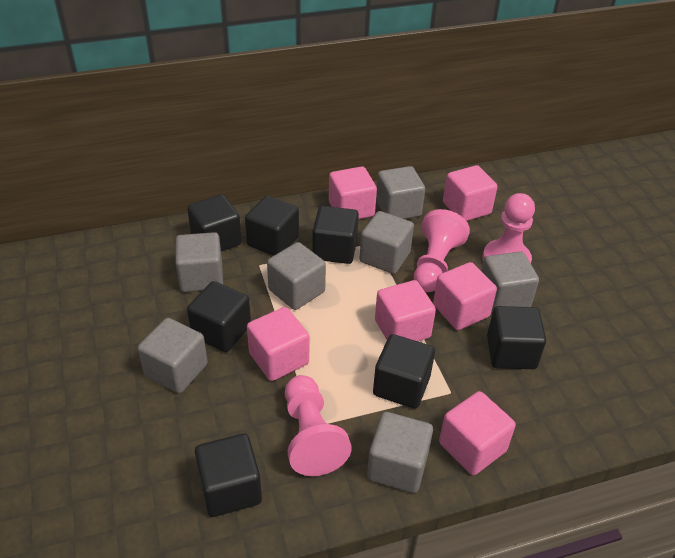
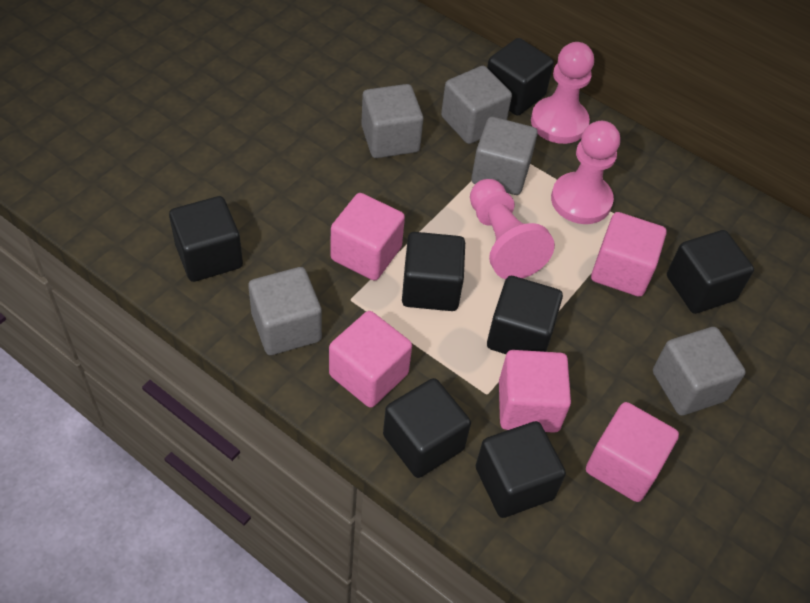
grey cube: 7 -> 5
pink cube: 6 -> 5

